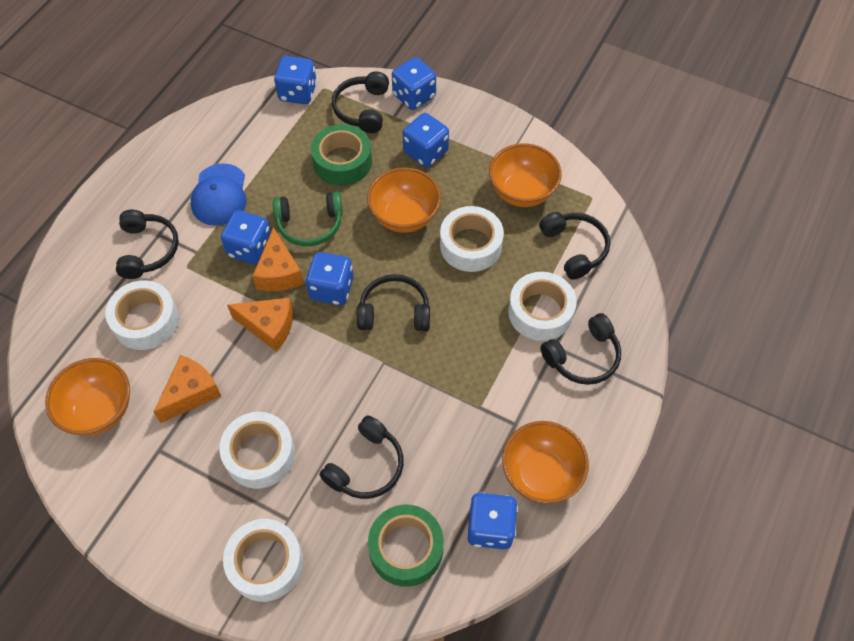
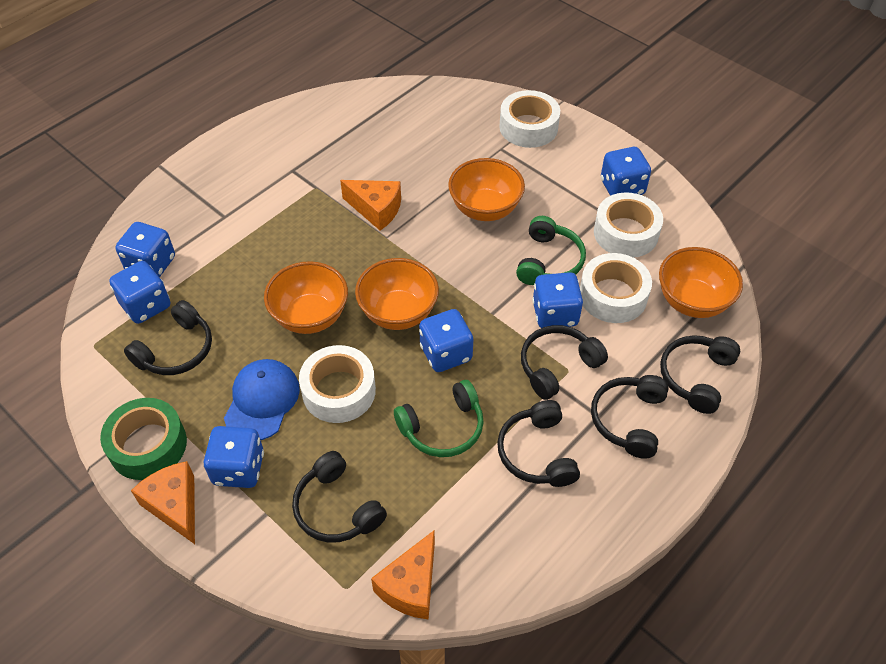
green headphones: 1 -> 2
green tape: 2 -> 1
white tape: 5 -> 4

